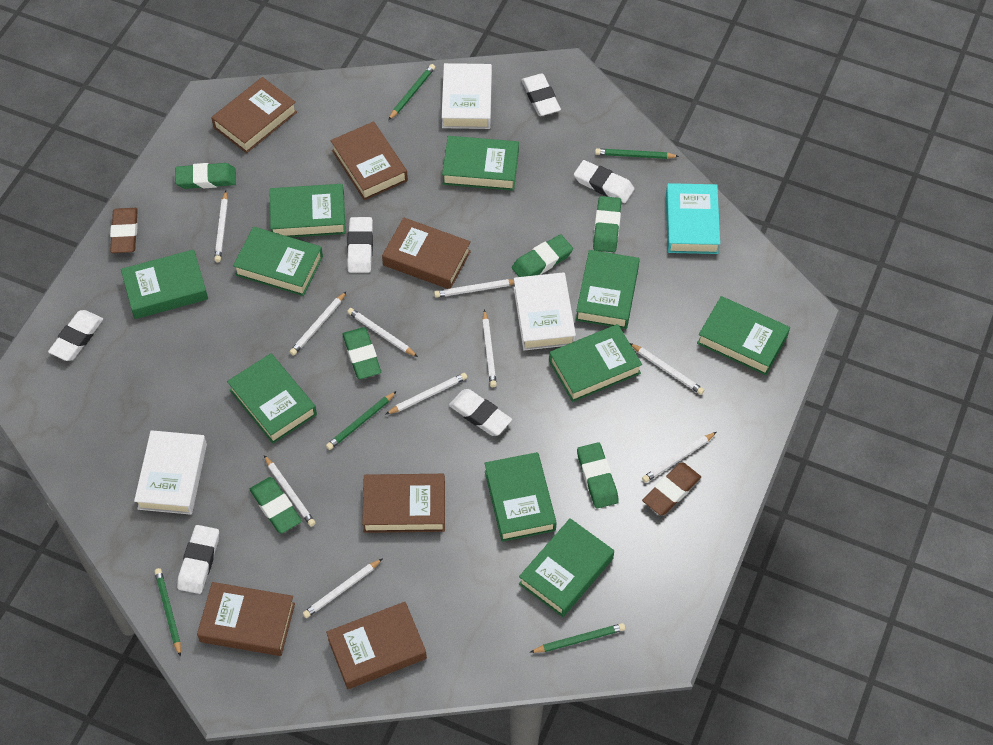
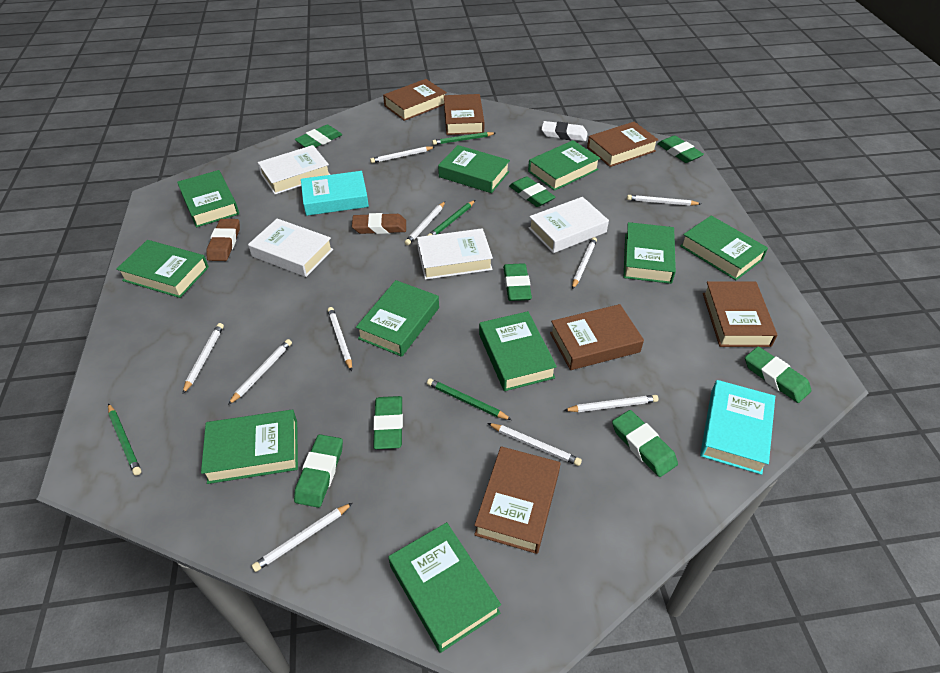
green eraser: 6 -> 8
green pencil: 5 -> 4
turquoise book: 1 -> 2
white book: 3 -> 4
white eraser: 6 -> 1

